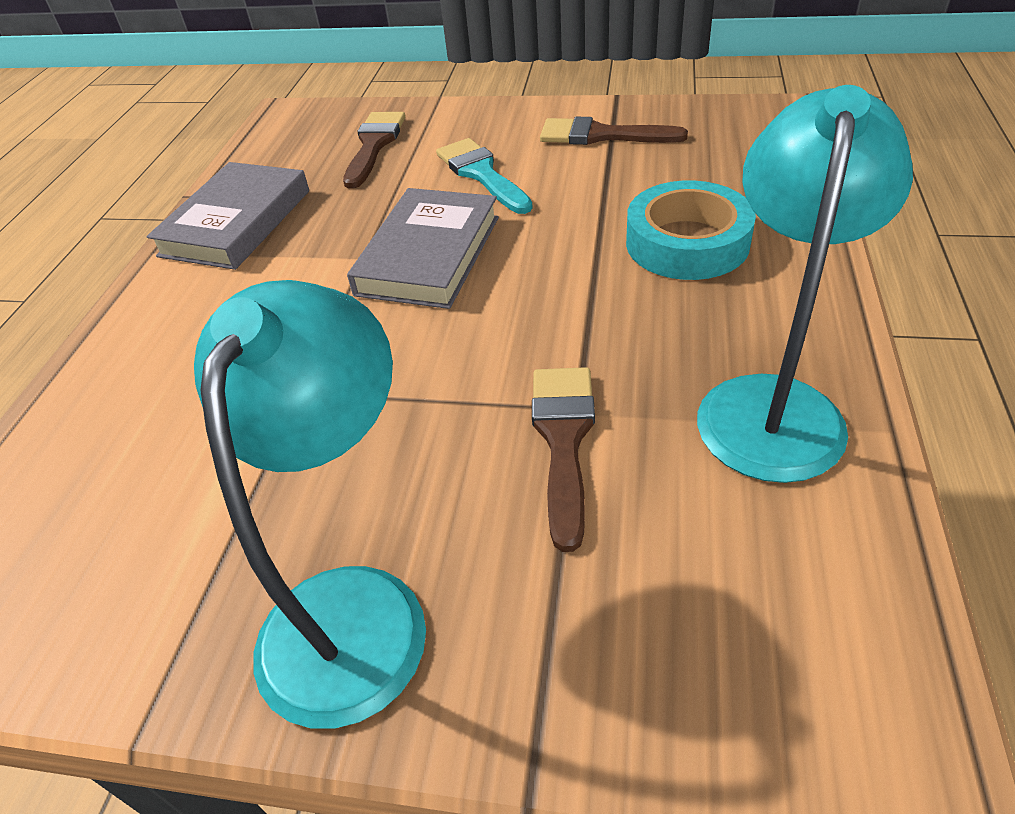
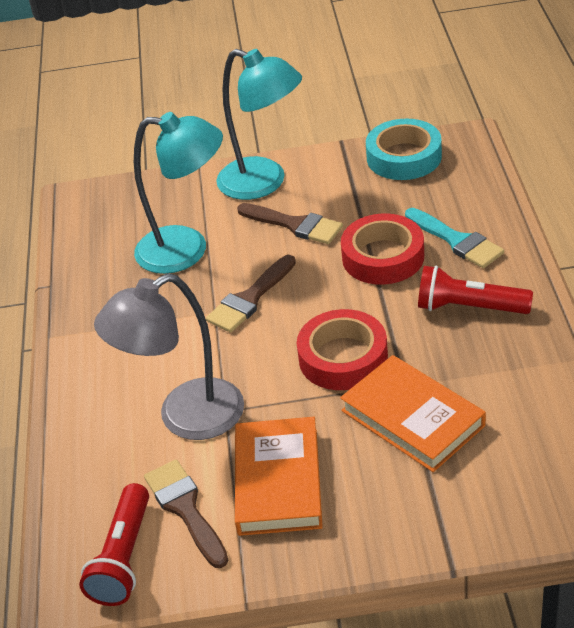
grey book: 2 -> 0
grey lamp: 0 -> 1
orange book: 0 -> 2
red flashlight: 0 -> 2
red tape: 0 -> 2

